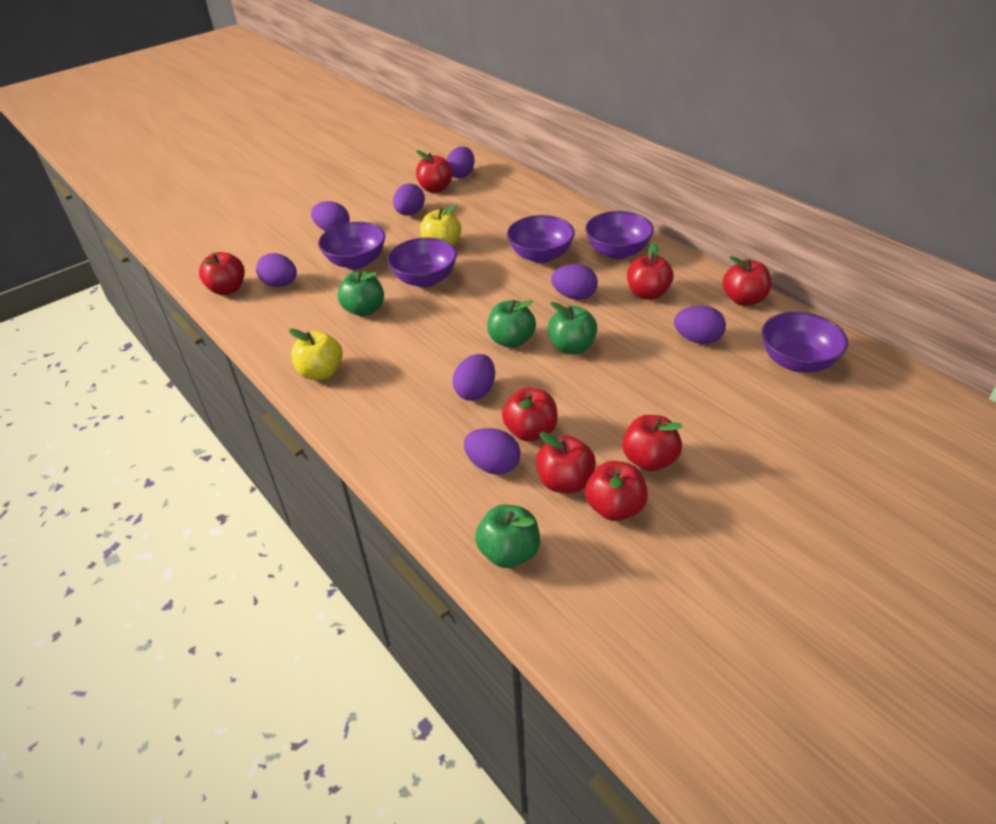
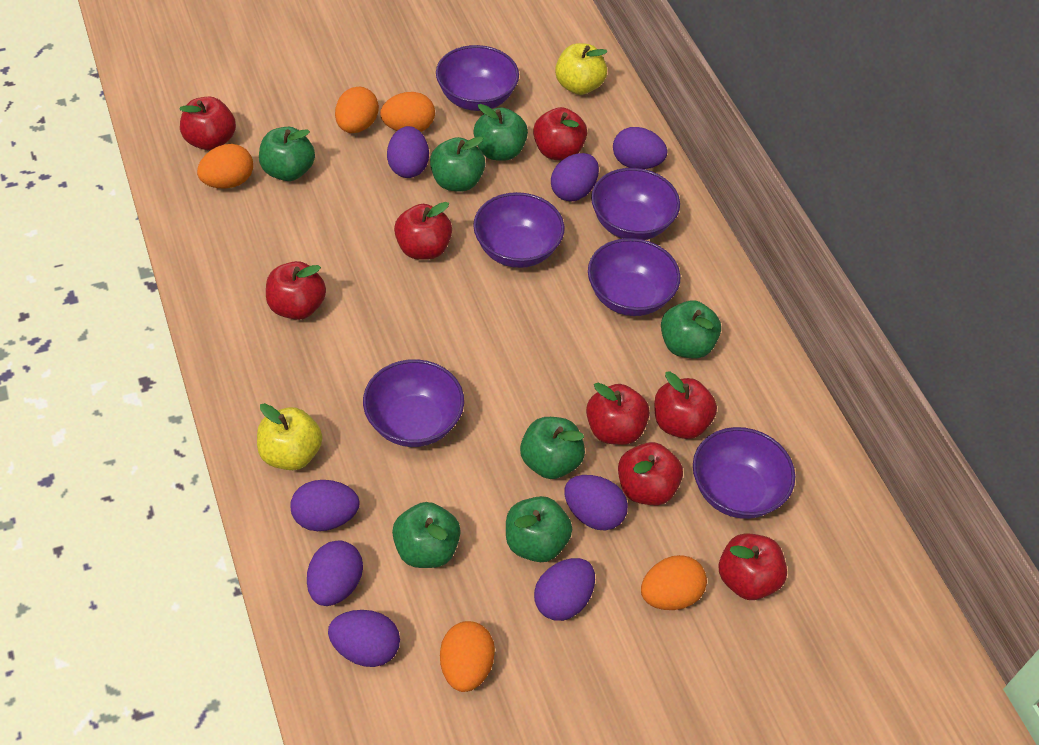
green apple: 4 -> 7
orange egg: 0 -> 5
purple bowl: 5 -> 6

